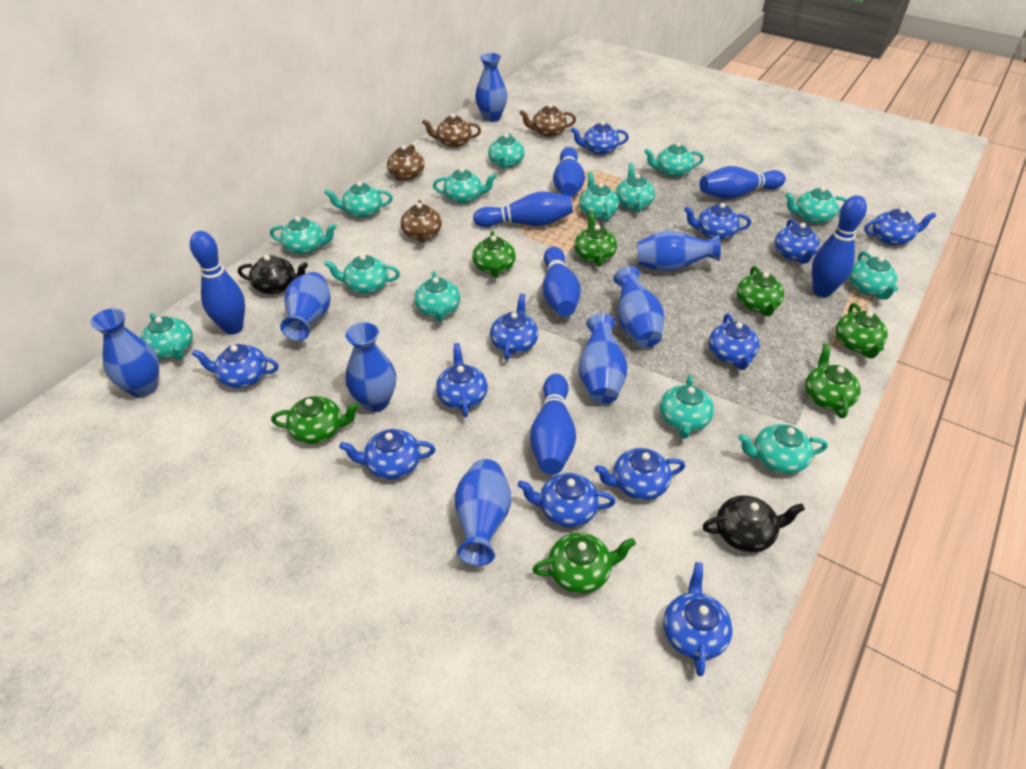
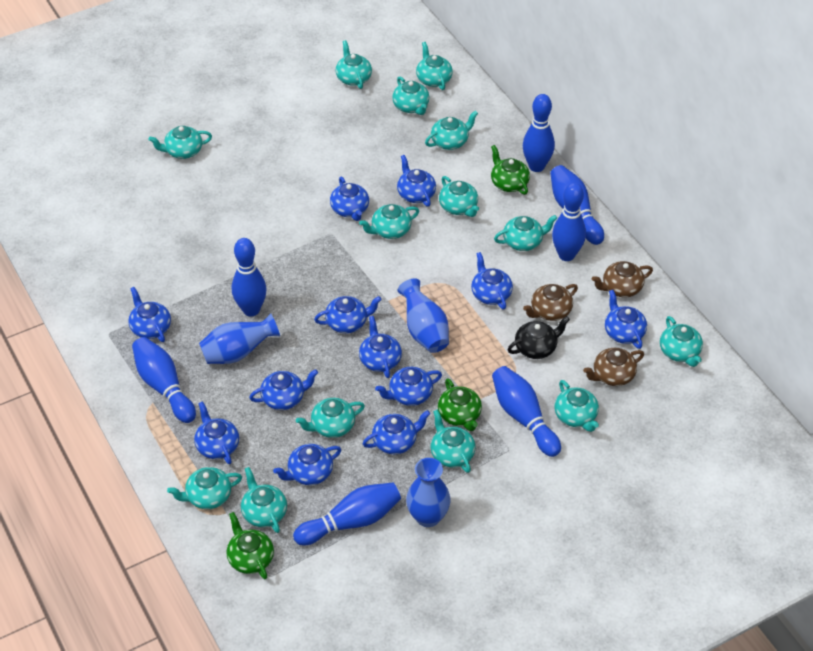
black teapot: 2 -> 1
blue vase: 8 -> 3
brown teapot: 4 -> 3
green teapot: 7 -> 3

